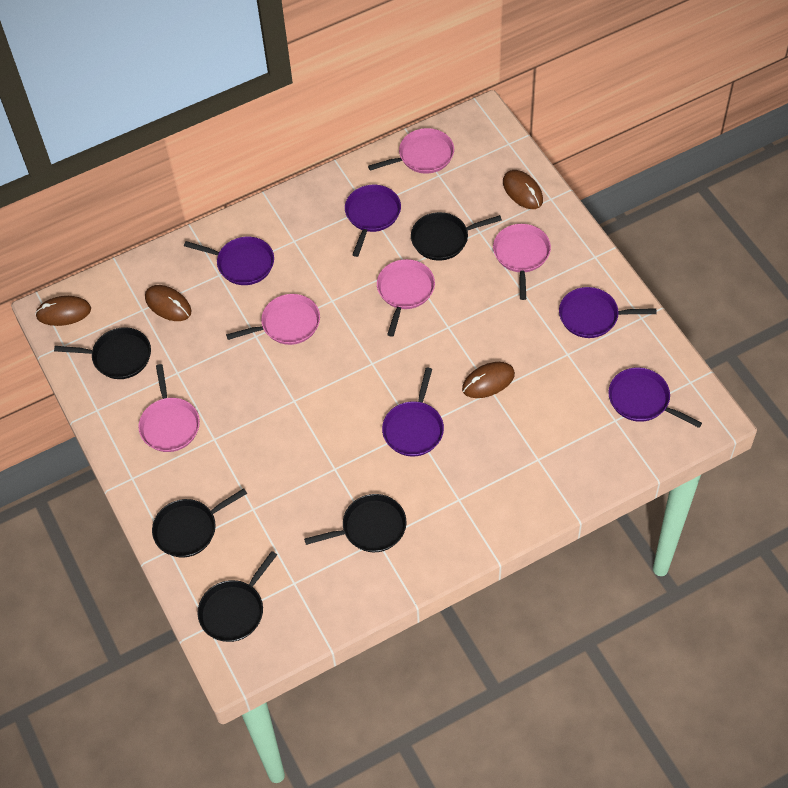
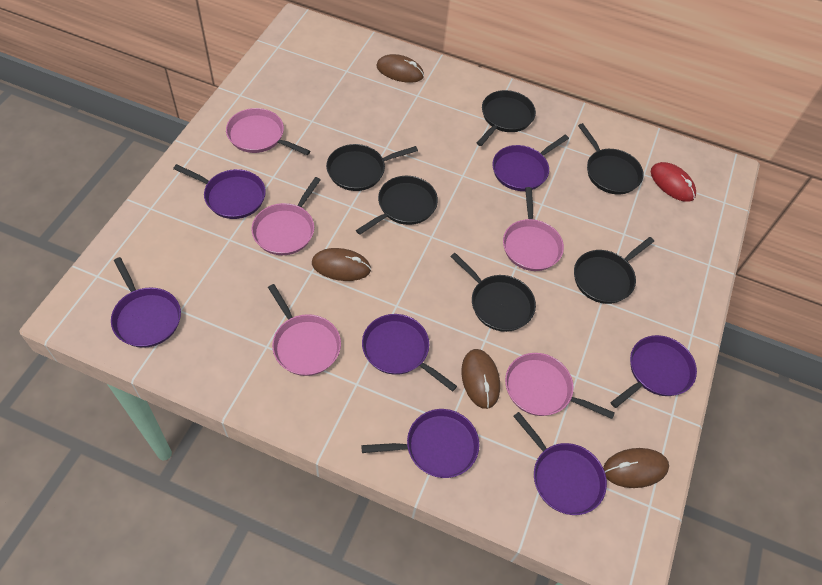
black pan: 5 -> 6
purple pan: 5 -> 7
red mouse: 0 -> 1

